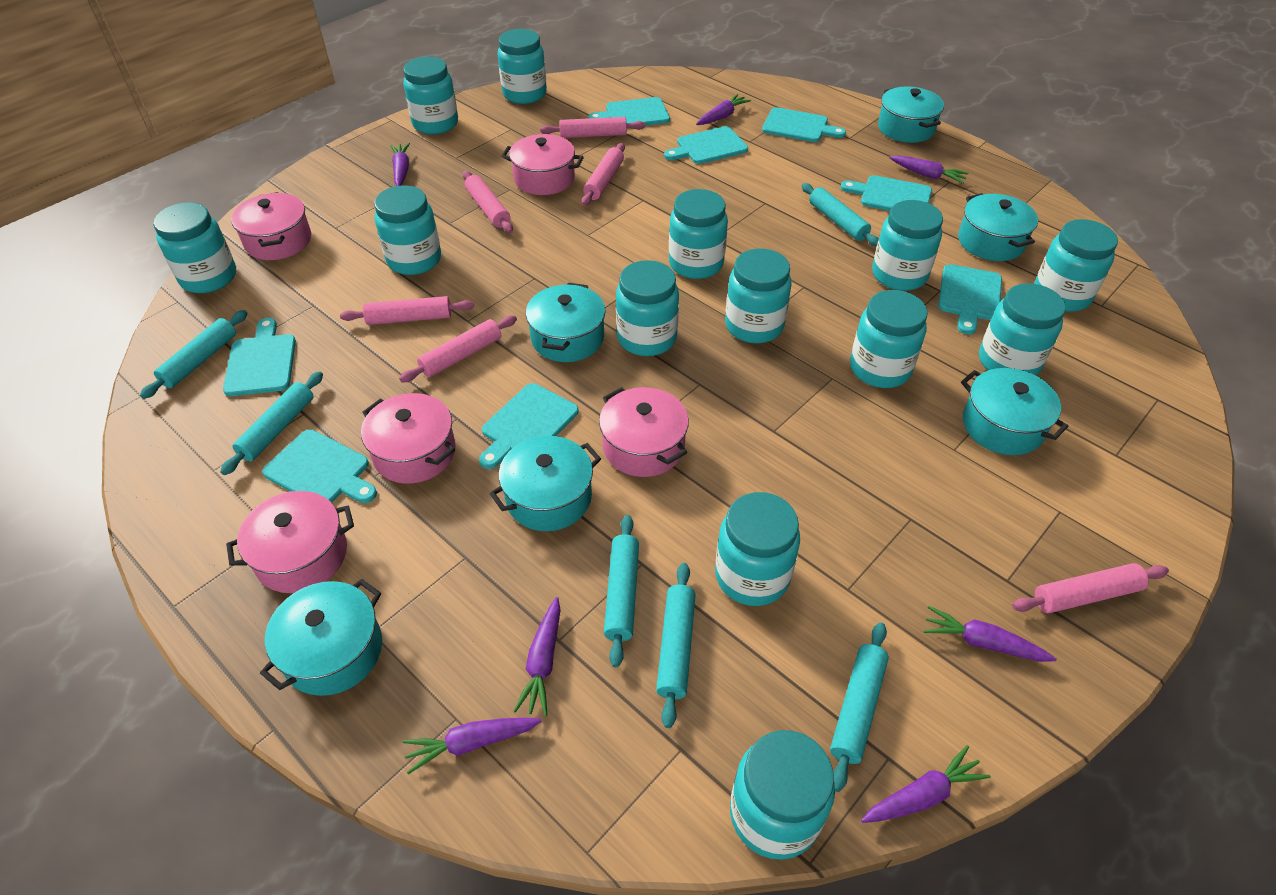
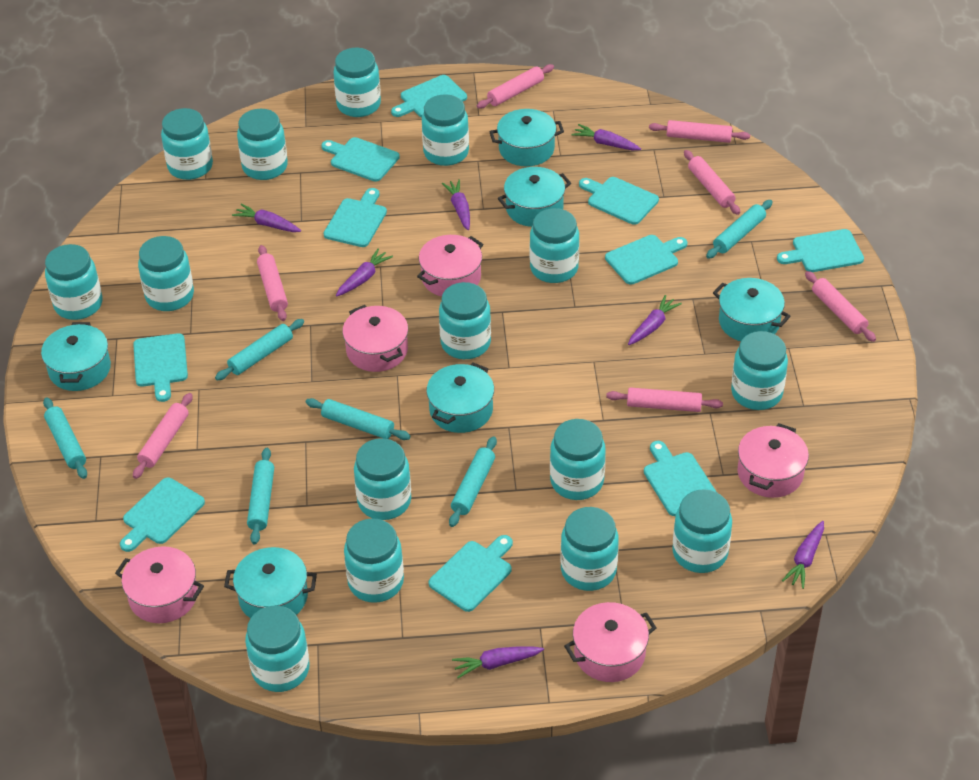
pink rolling pin: 6 -> 7
turquoise cutting board: 8 -> 10
turquoise jar: 13 -> 15

